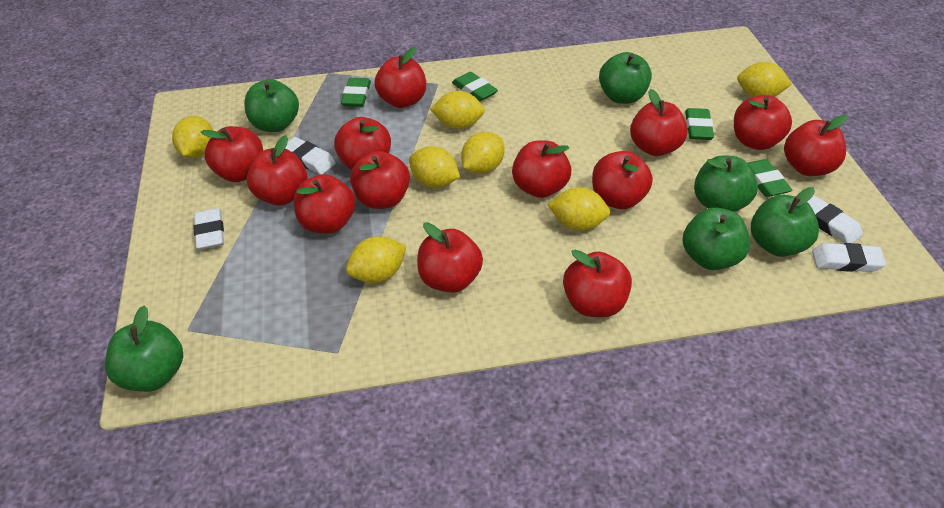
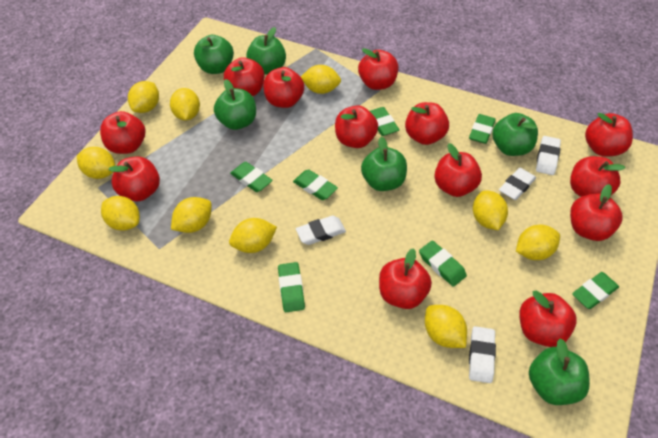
green eraser: 4 -> 7
yellow lemon: 7 -> 10

